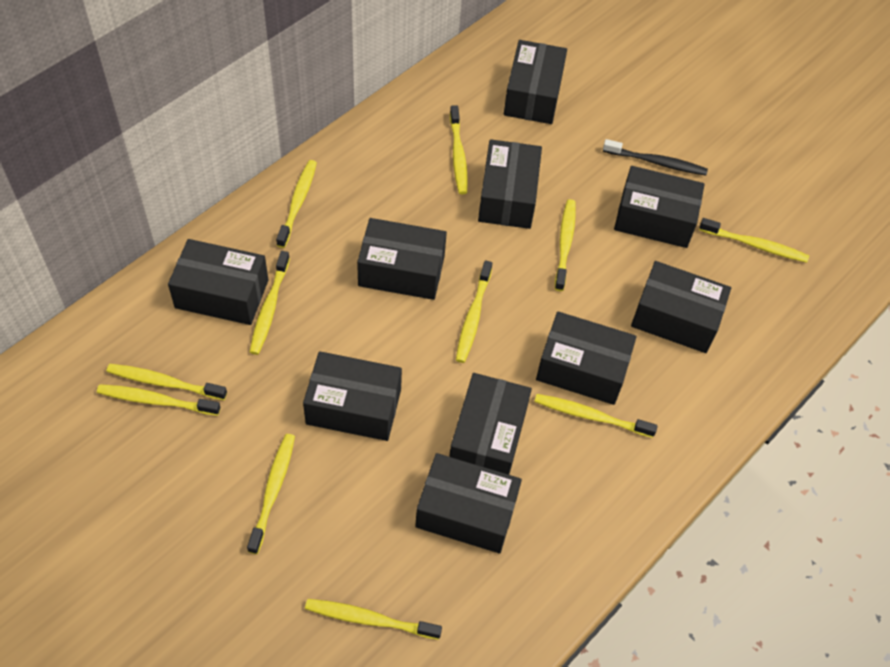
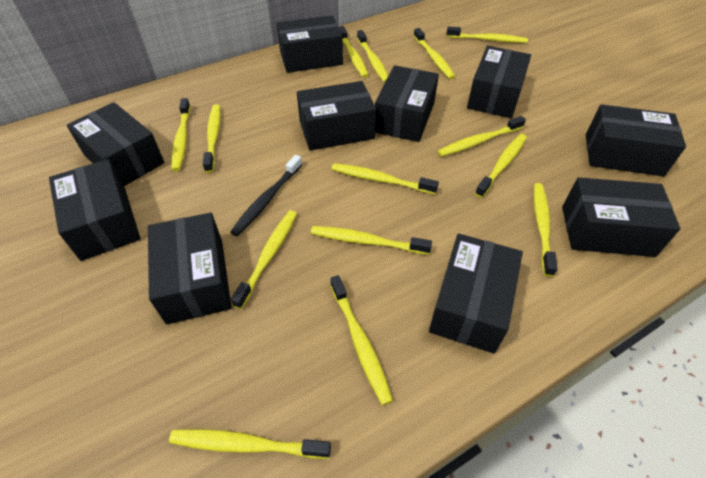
yellow toothbrush: 11 -> 14

